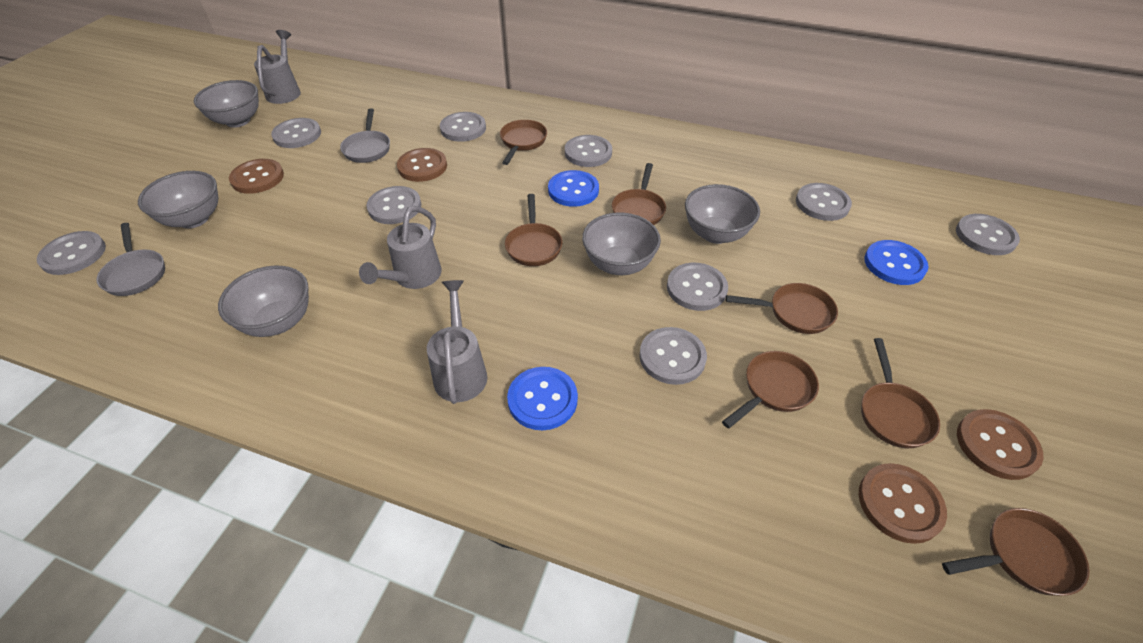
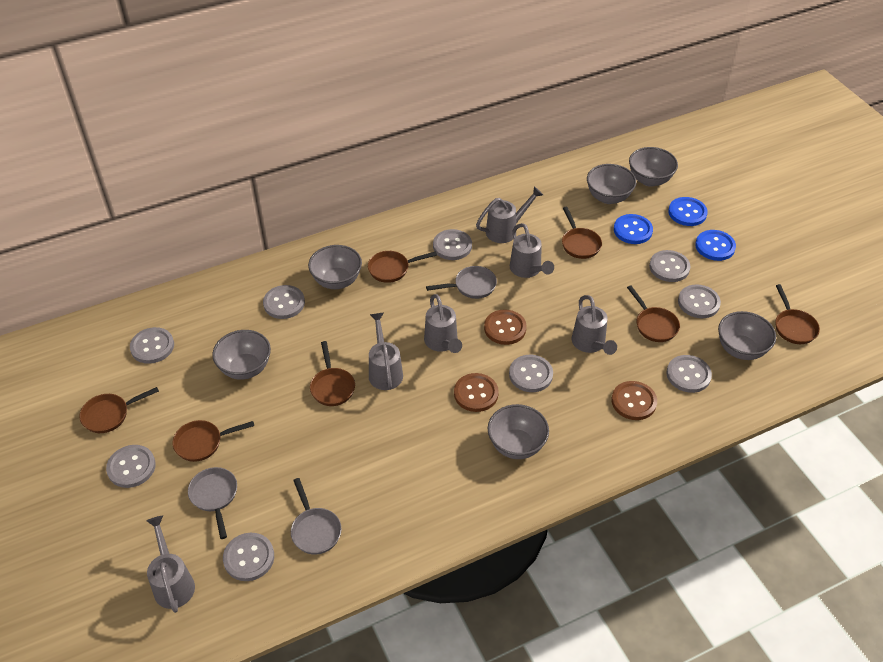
brown button: 4 -> 3
grey bowl: 5 -> 6
grey pan: 2 -> 3
grey watering can: 3 -> 6

